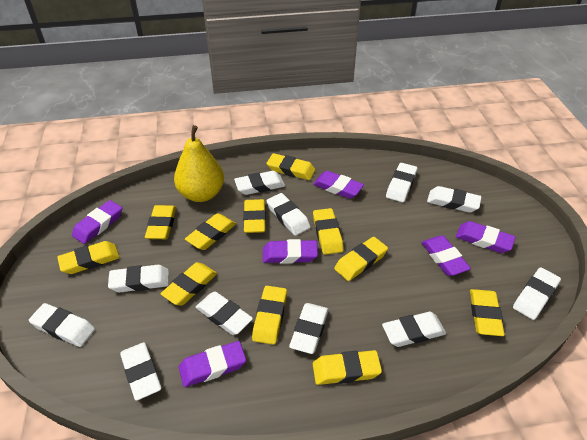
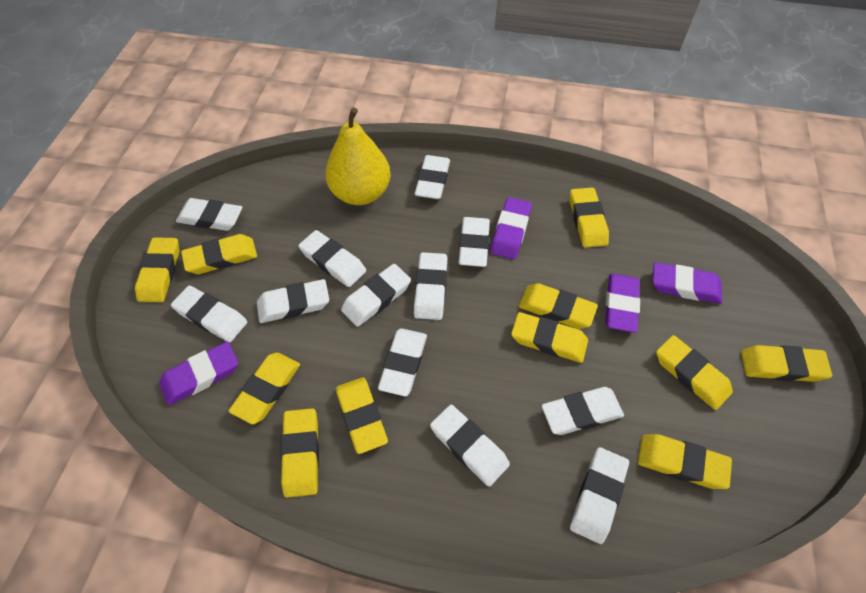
purple eraser: 6 -> 4
white eraser: 11 -> 12

